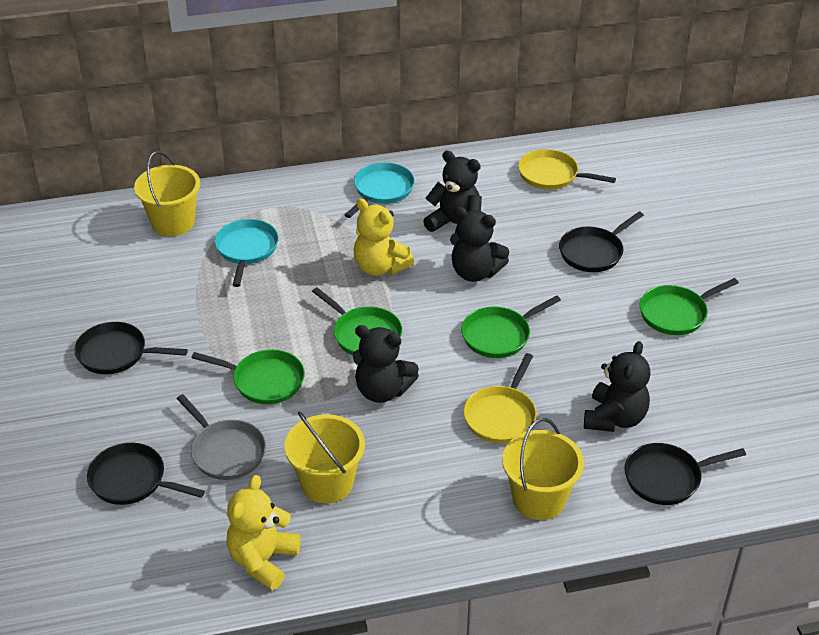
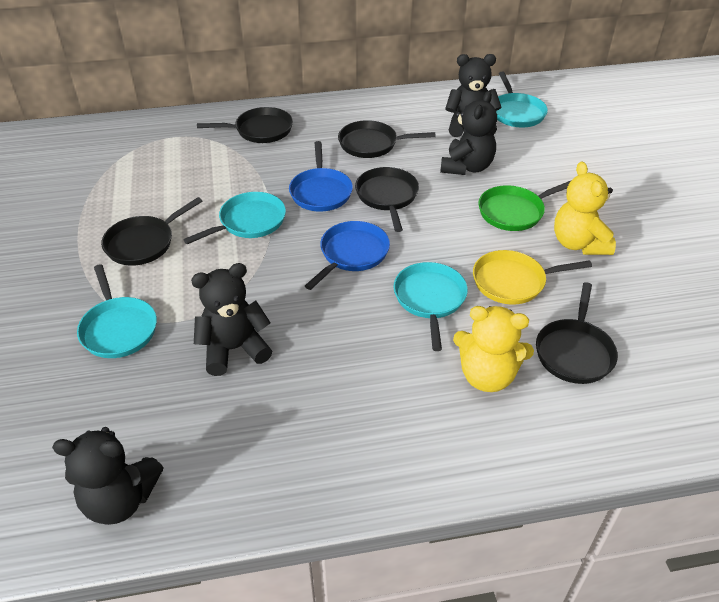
black pan: 4 -> 5
blue pan: 0 -> 2
green pan: 4 -> 1
grey pan: 1 -> 0
turquoise pan: 2 -> 4
yellow bucket: 3 -> 0
yellow pan: 2 -> 1

